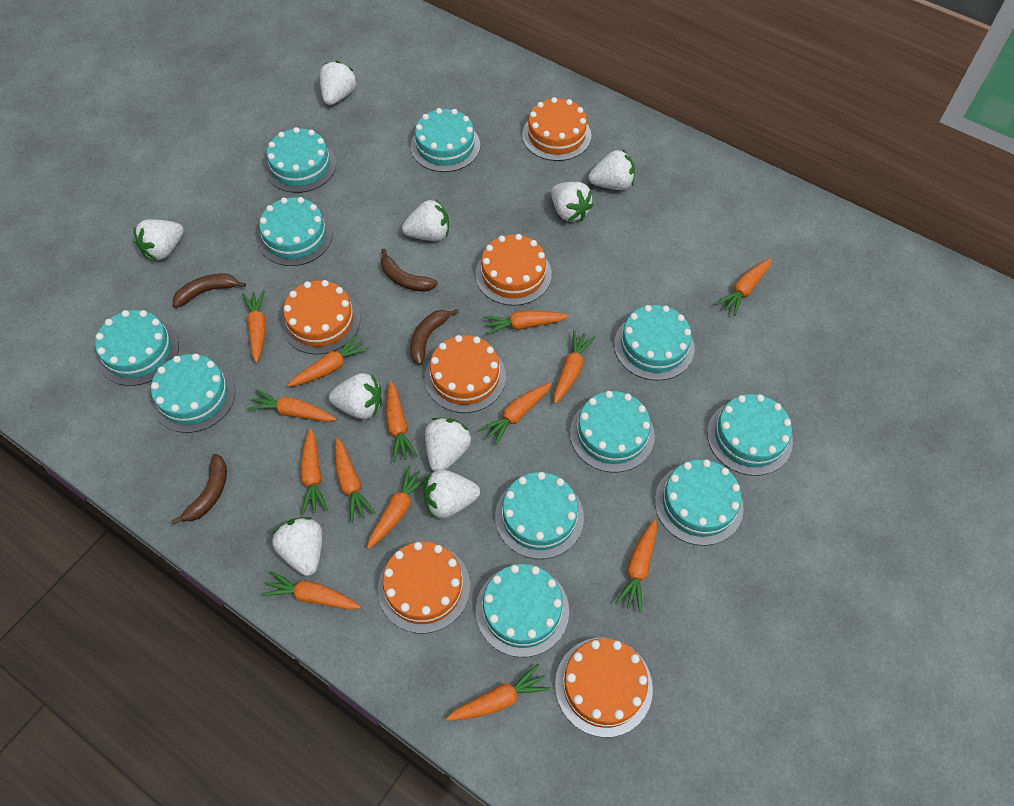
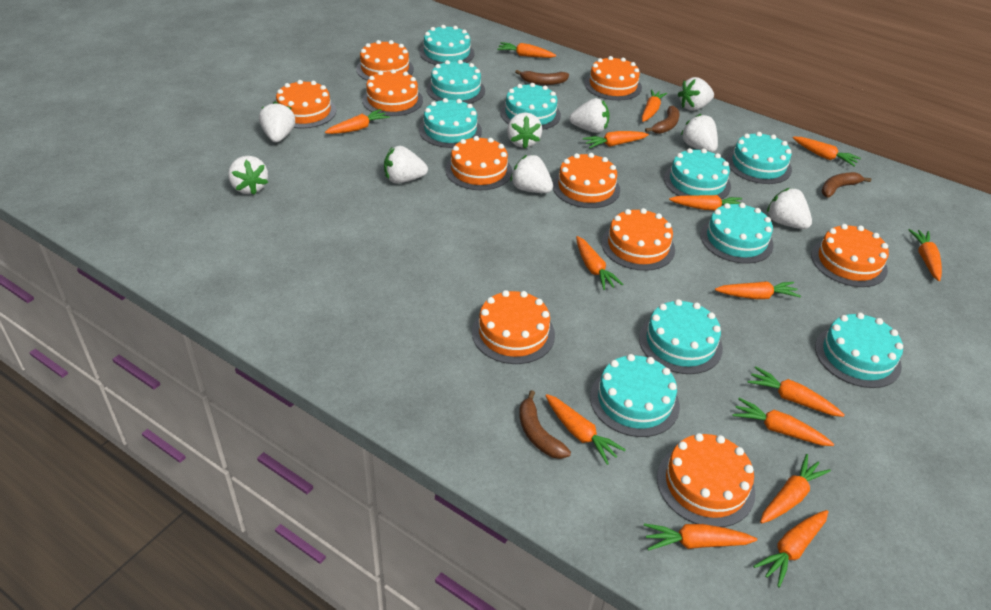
orange cake: 6 -> 10
orange carrot: 14 -> 15
turquoise cake: 11 -> 10

